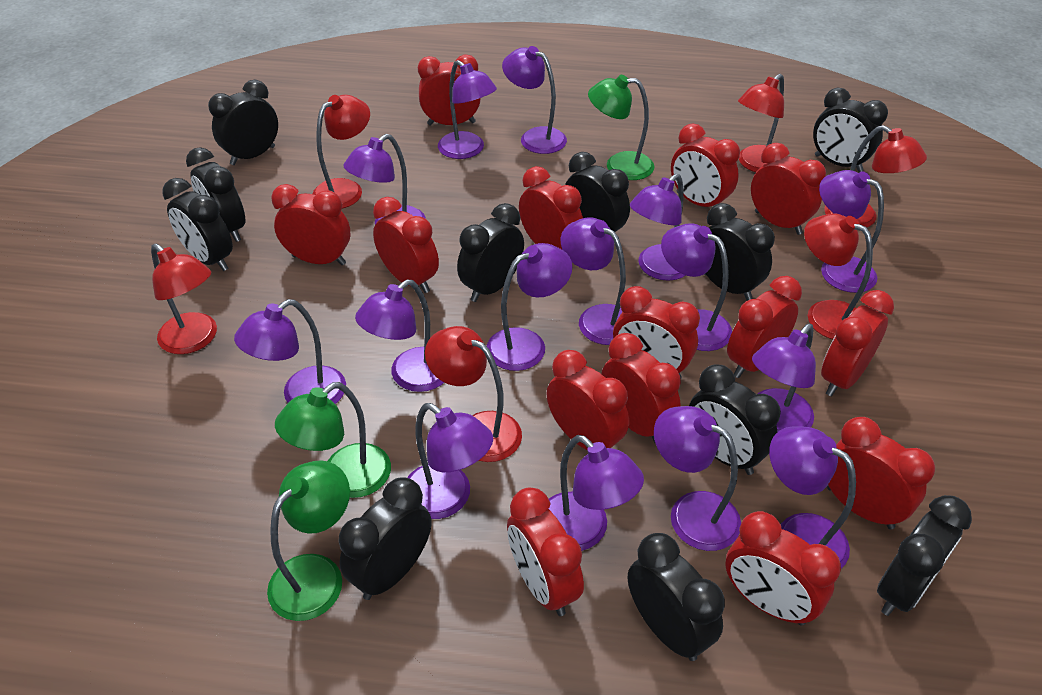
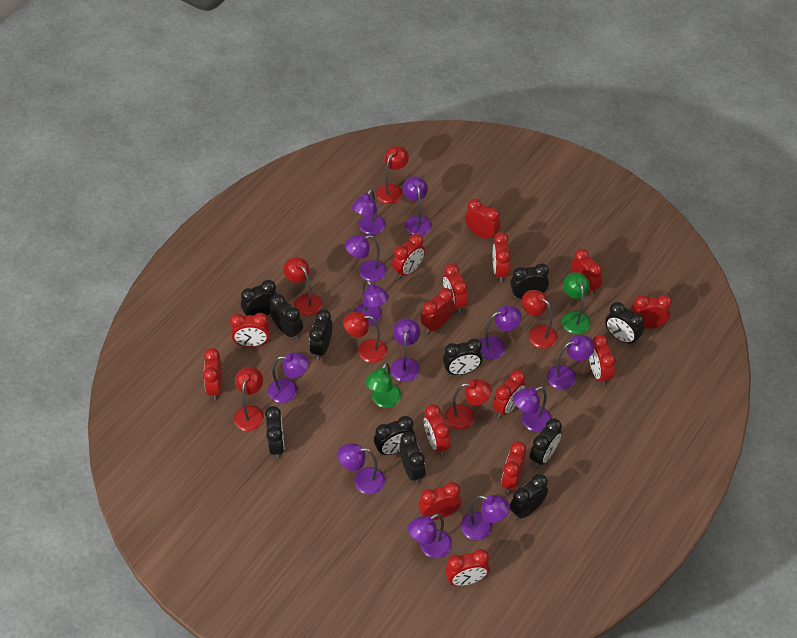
green lamp: 3 -> 2
purple lamp: 15 -> 12
red clock: 14 -> 15

